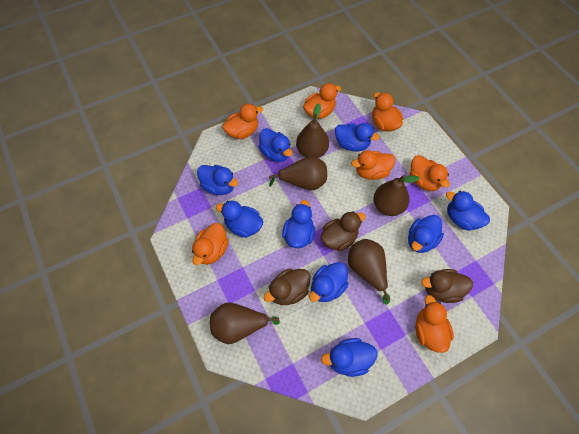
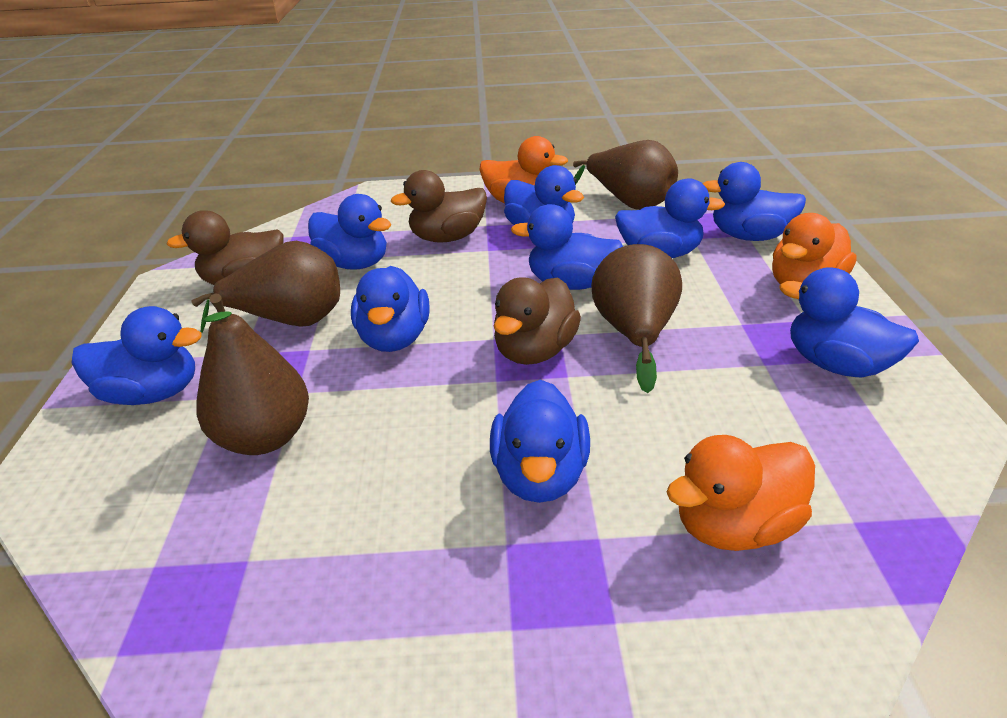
brown pear: 5 -> 4
orange duck: 7 -> 3

